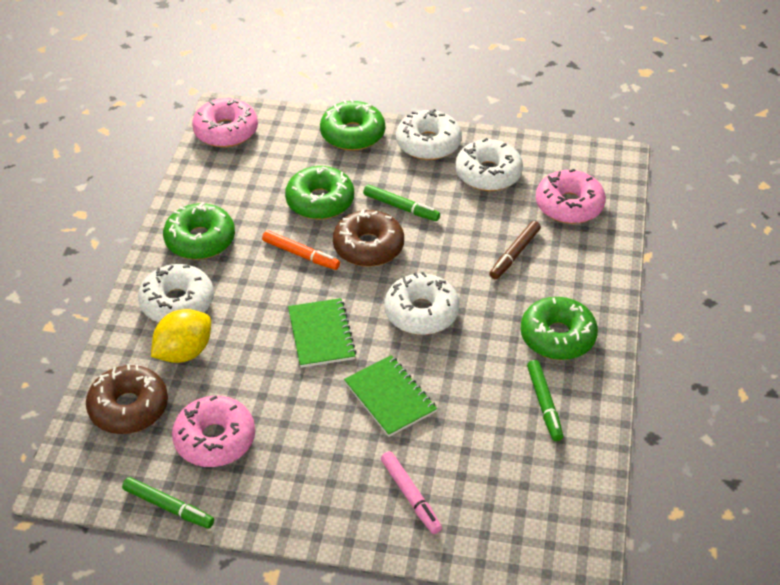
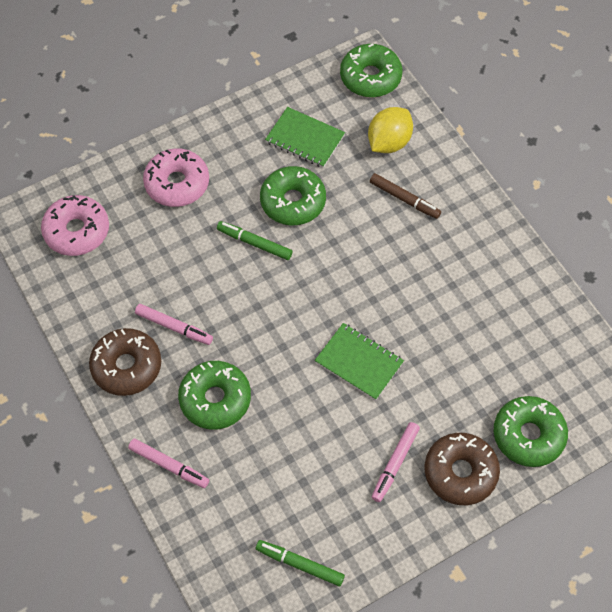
green marker: 3 -> 2
orange marker: 1 -> 0
pink donut: 3 -> 2
pink marker: 1 -> 3
white donut: 4 -> 0

